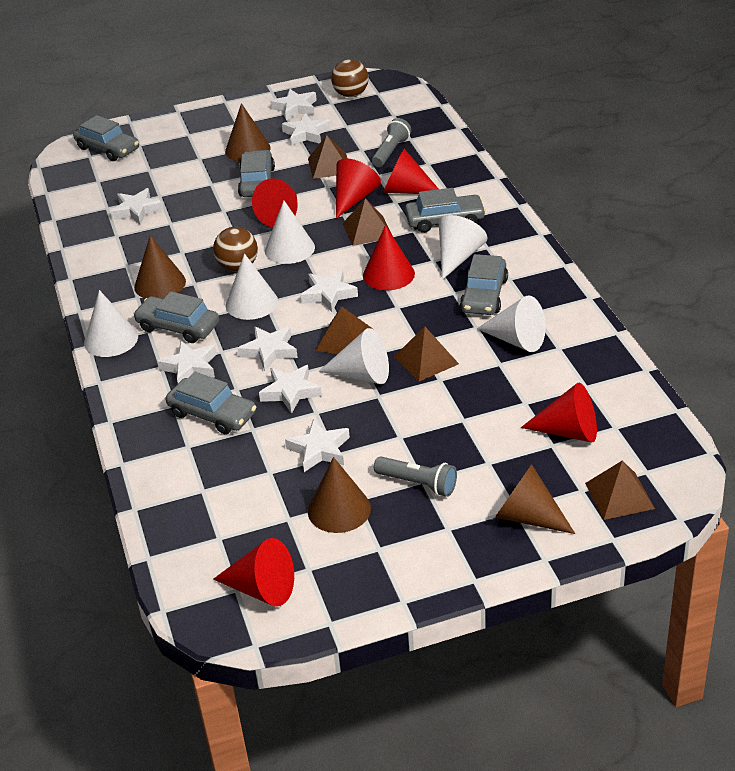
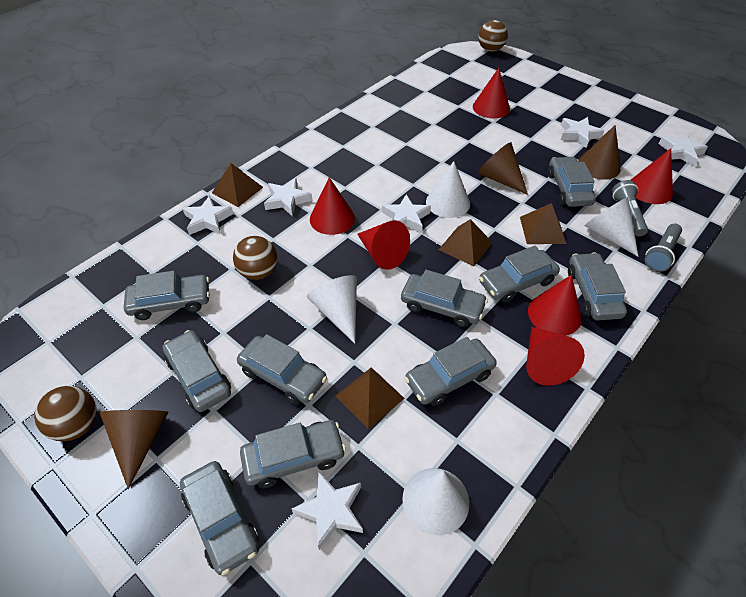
brown ball: 2 -> 3
brown cone: 4 -> 3
brown pyramid: 5 -> 4
grey car: 6 -> 10
white cone: 6 -> 4
white star: 8 -> 6

